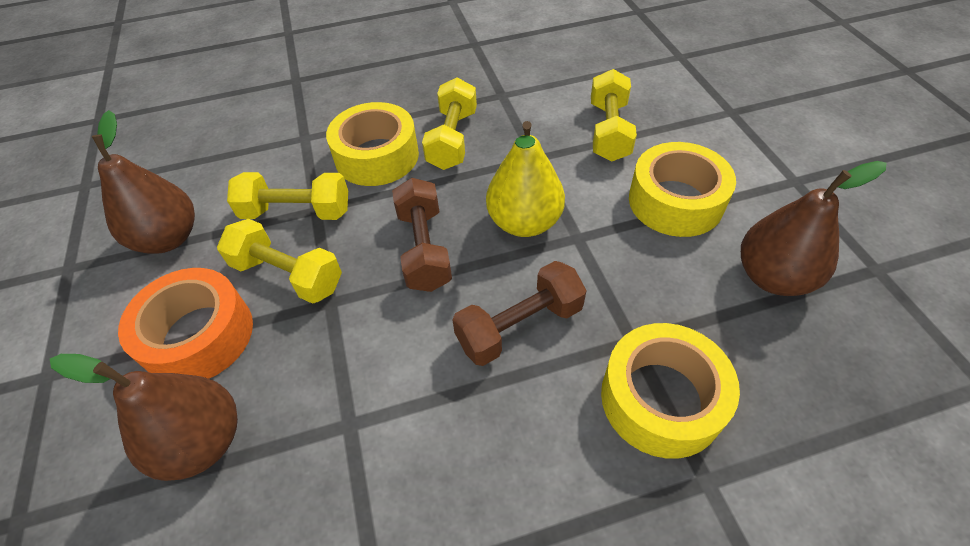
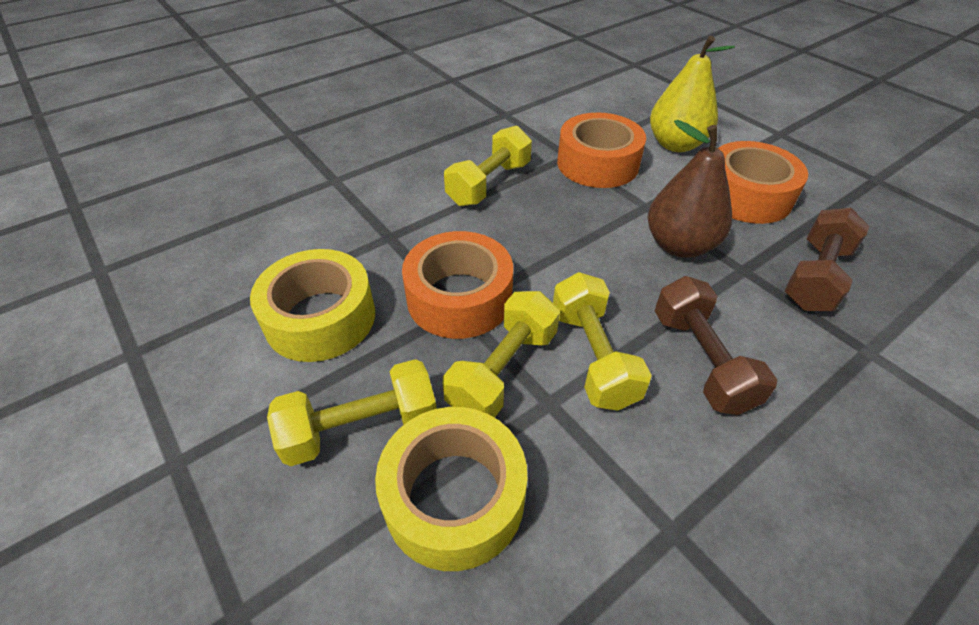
brown pear: 3 -> 1
orange tape: 1 -> 3
yellow tape: 3 -> 2

